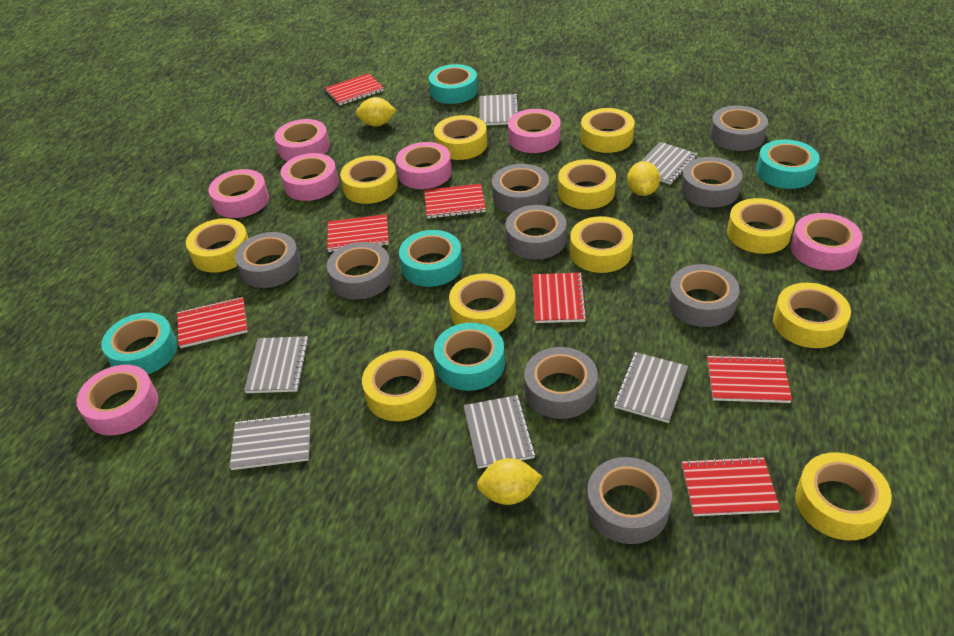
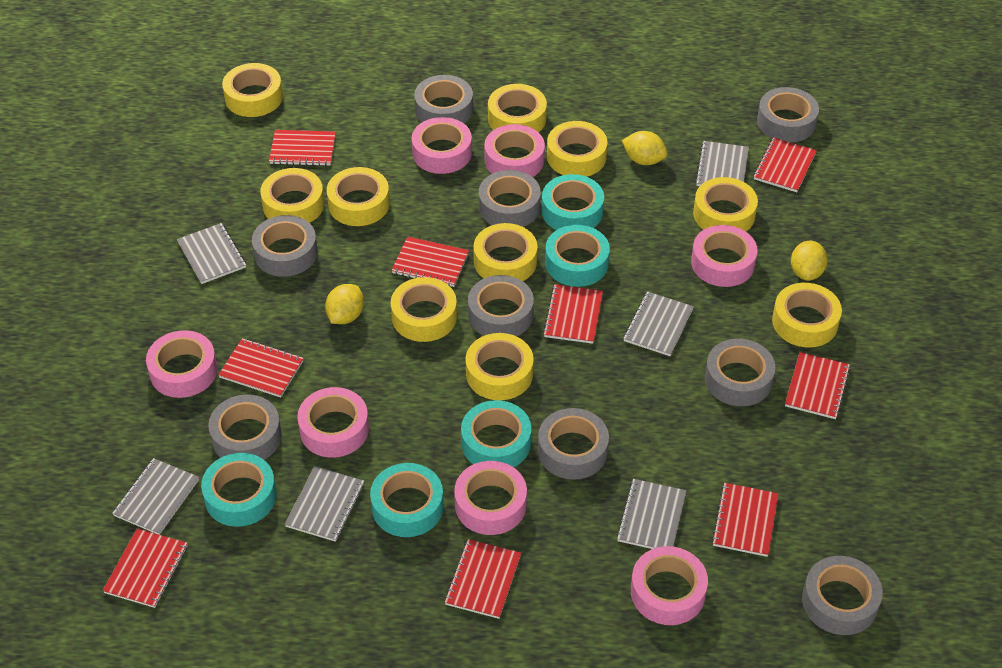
red notebook: 7 -> 9
yellow tape: 11 -> 10

